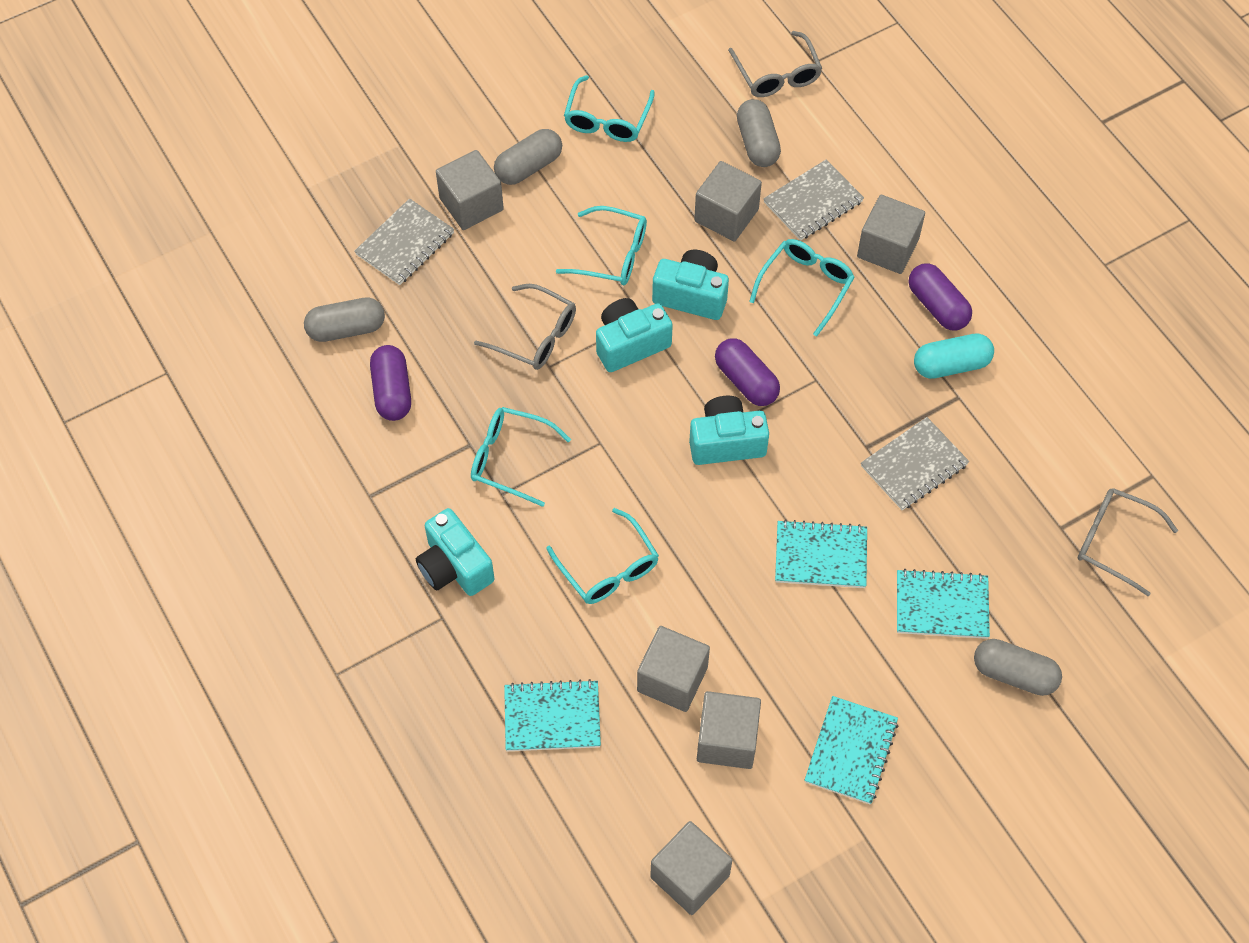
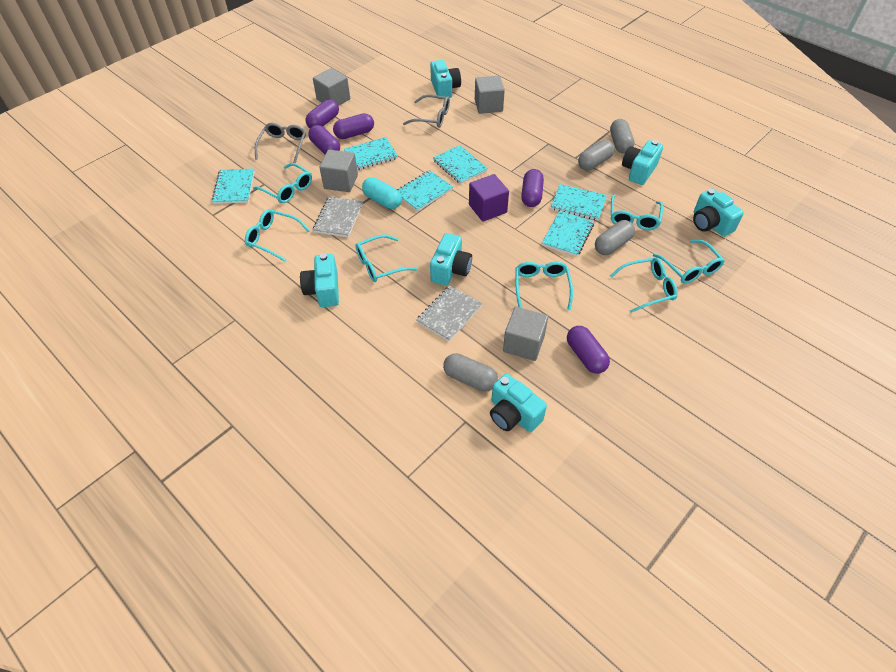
grey cube: 6 -> 4
grey glasses: 3 -> 2
grey notebook: 3 -> 2
purple capsule: 3 -> 5
purple cube: 0 -> 1
turquoise camera: 4 -> 6
turquoise glasses: 5 -> 7
turquoise notebook: 4 -> 6

